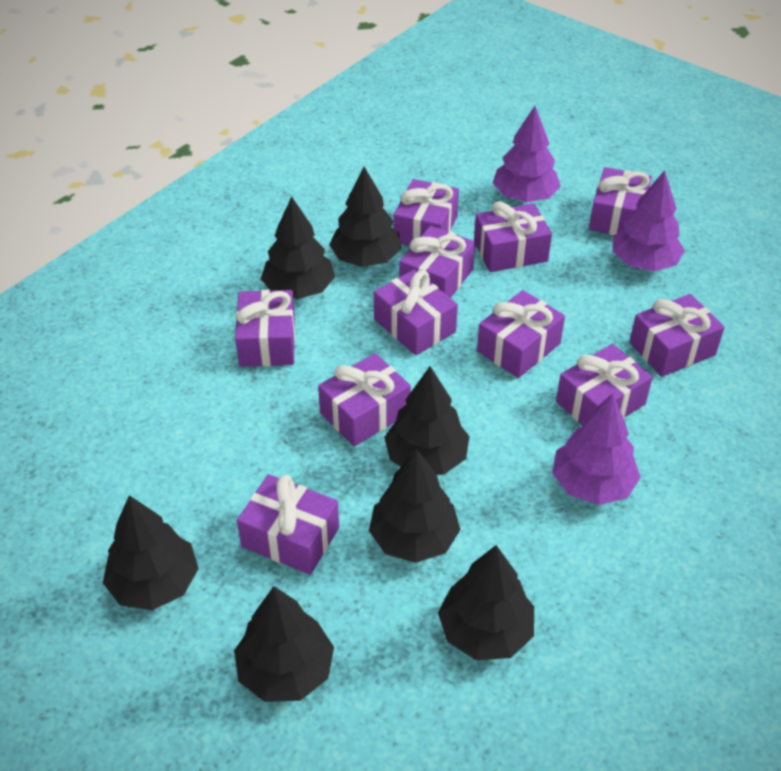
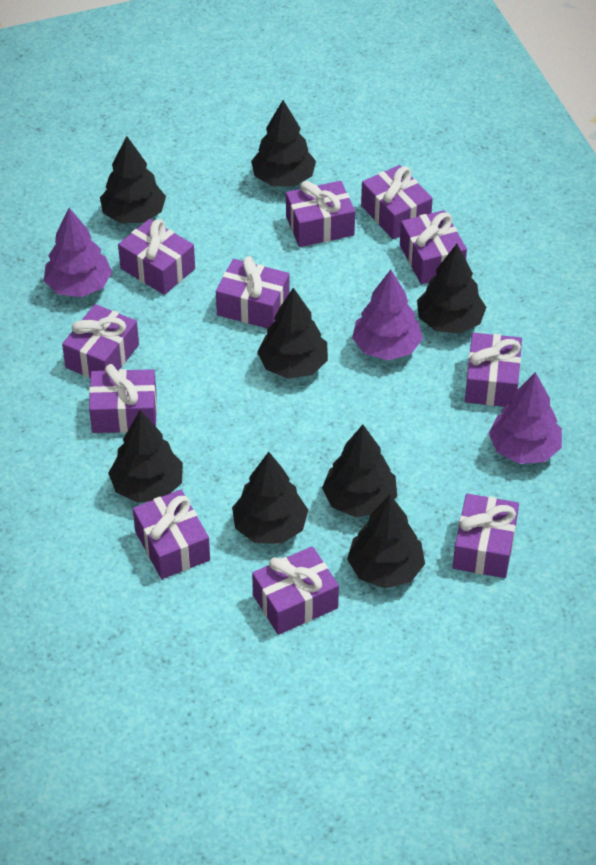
black tree: 7 -> 8

